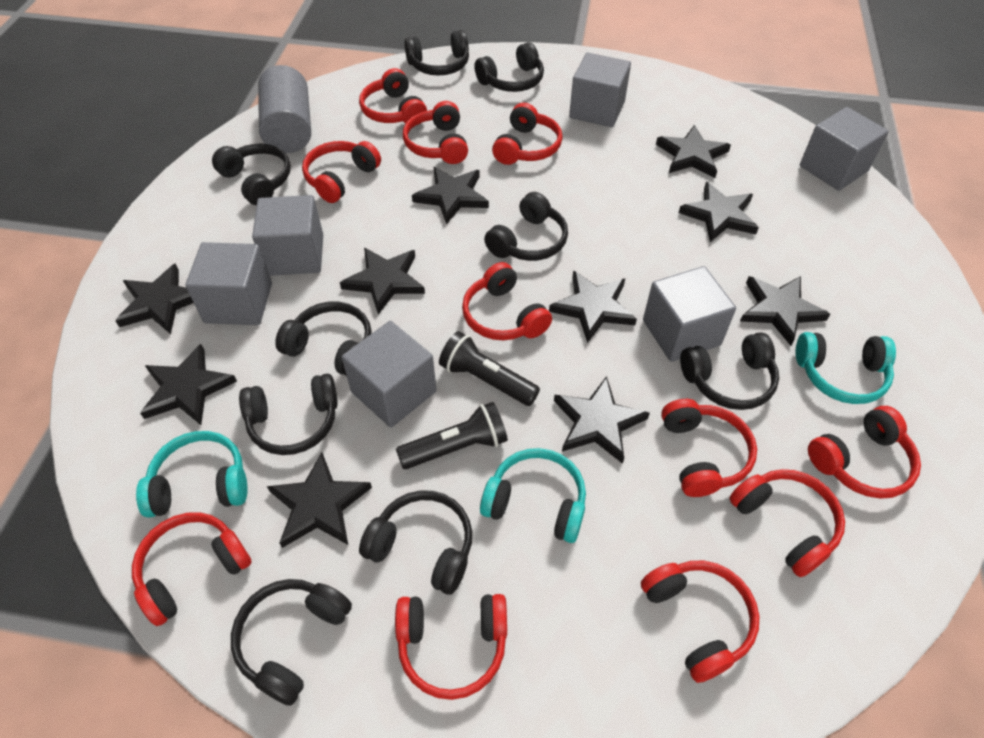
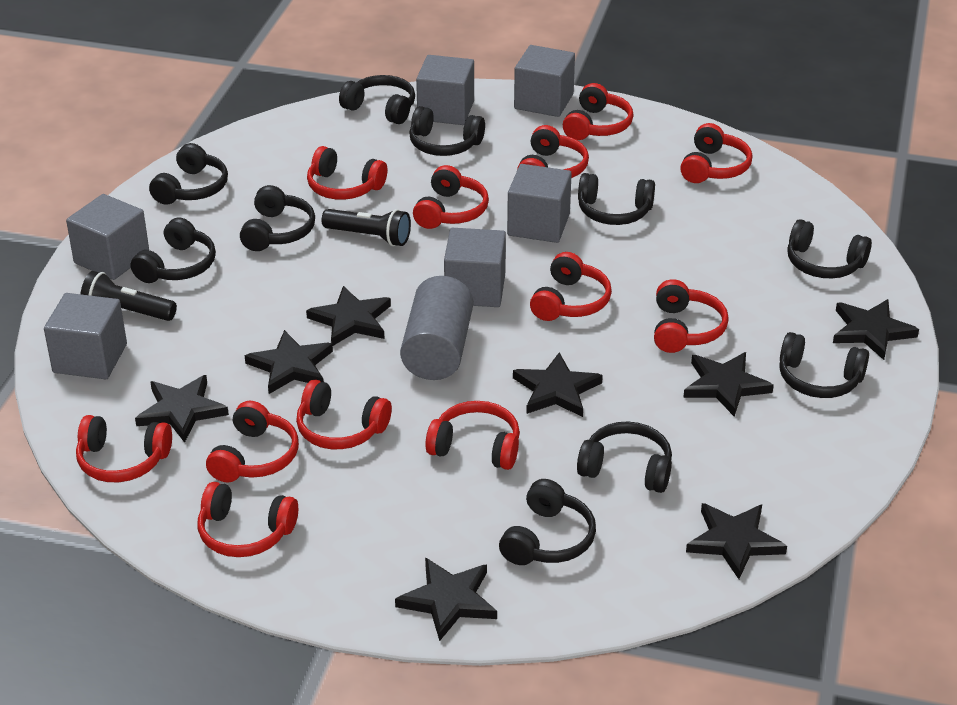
black headphones: 9 -> 10
black star: 10 -> 8
red headphones: 11 -> 12
turquoise headphones: 3 -> 0

